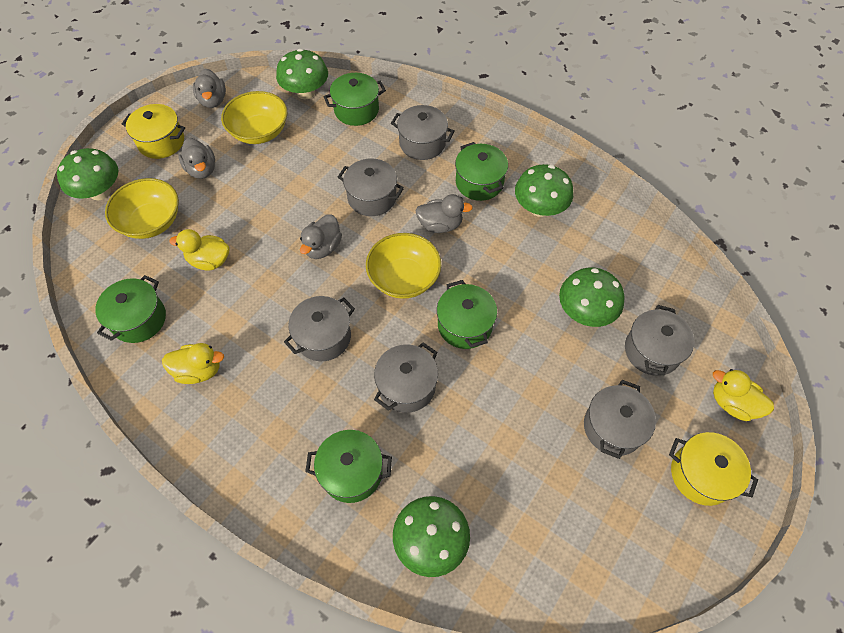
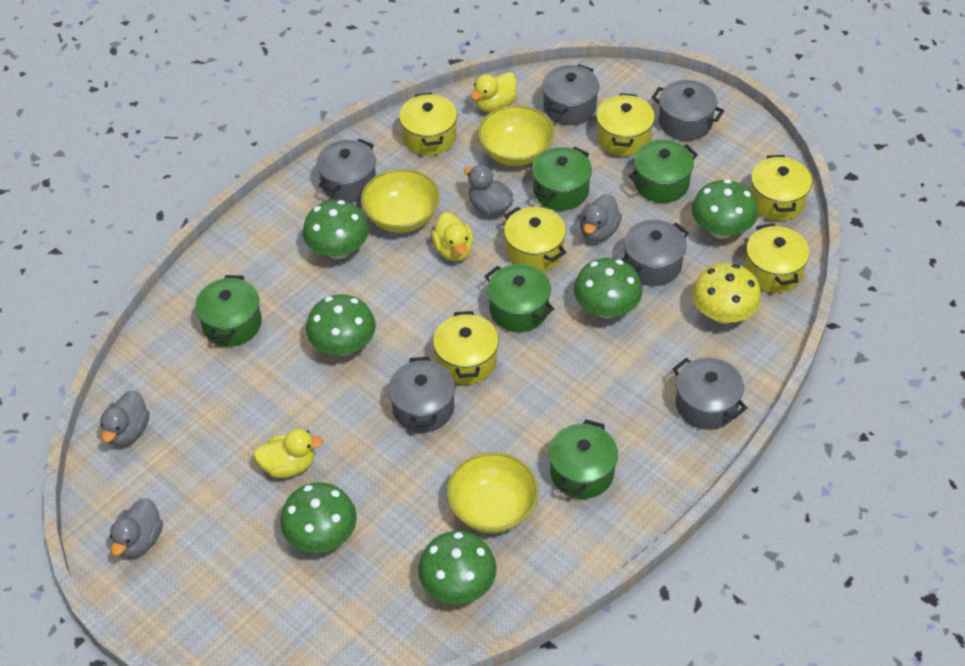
green mushroom: 5 -> 6
yellow mushroom: 0 -> 1
yellow pot: 2 -> 6

